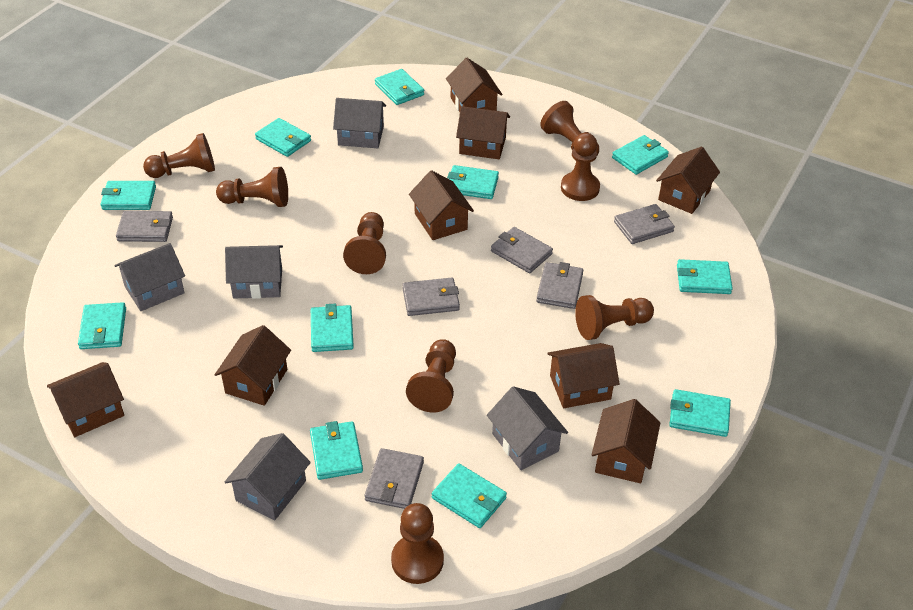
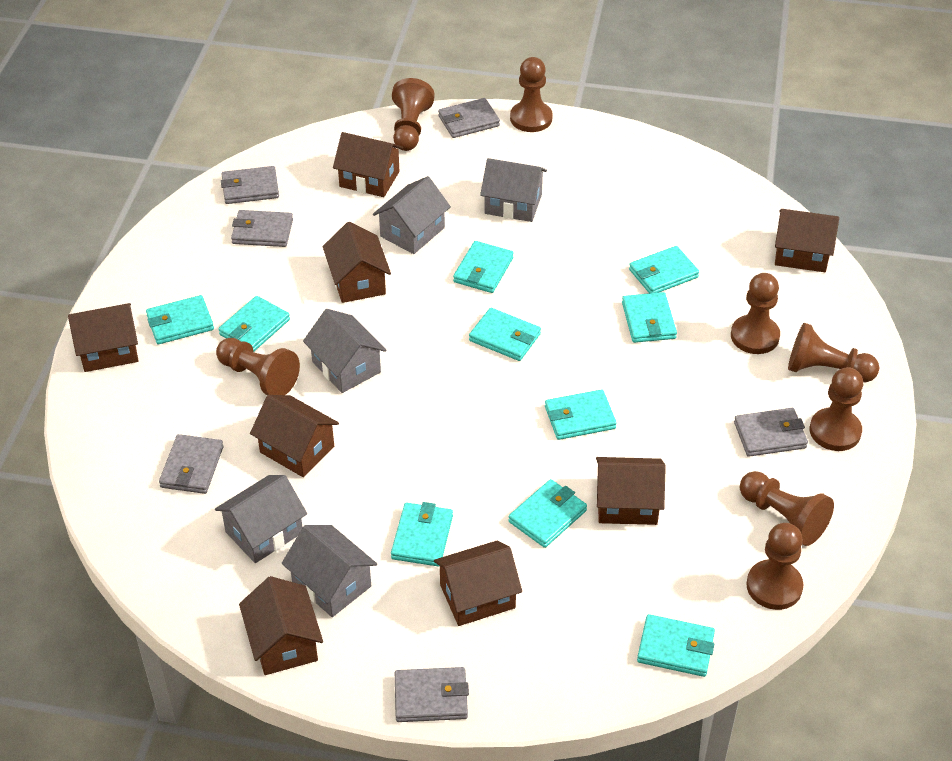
turquoise wallet: 11 -> 10

